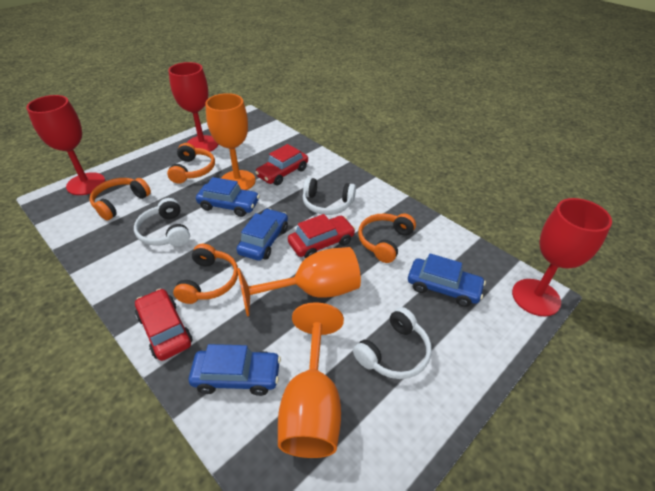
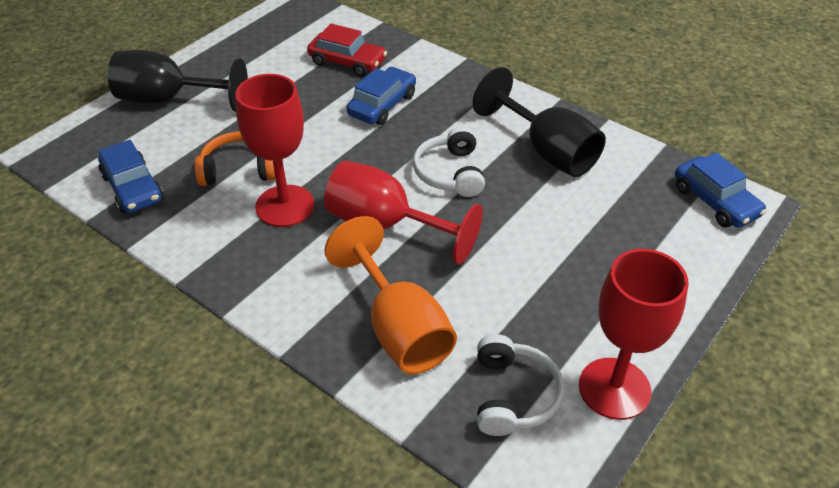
black goblet: 0 -> 2
blue car: 4 -> 3
orange goblet: 3 -> 1
orange headphones: 4 -> 1
red car: 3 -> 1
white headphones: 3 -> 2

